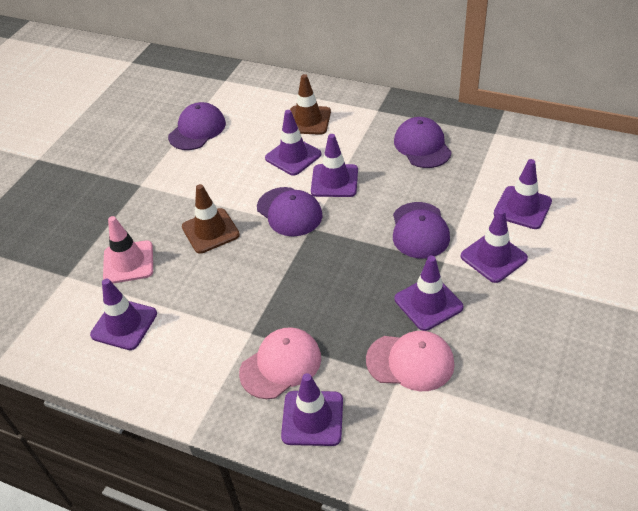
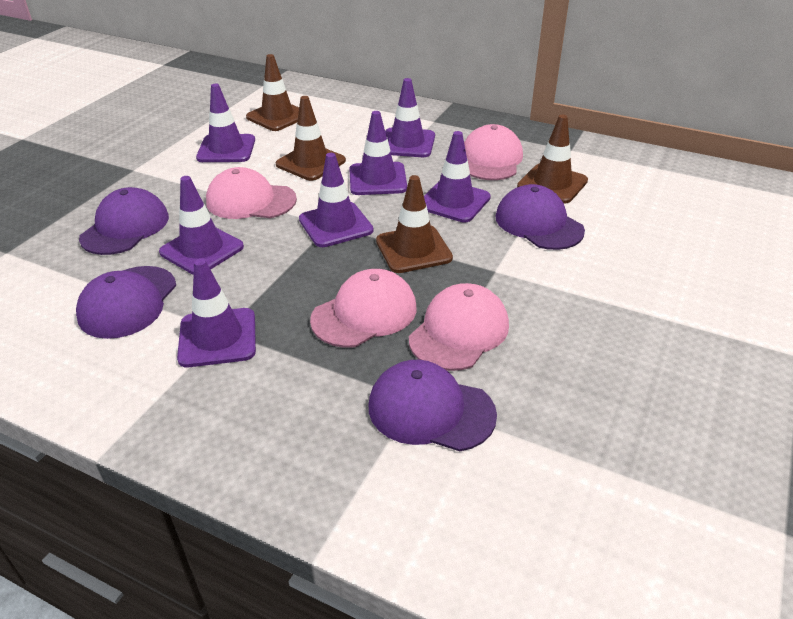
brown traffic cone: 2 -> 4
pink cap: 2 -> 4
pink traffic cone: 1 -> 0

